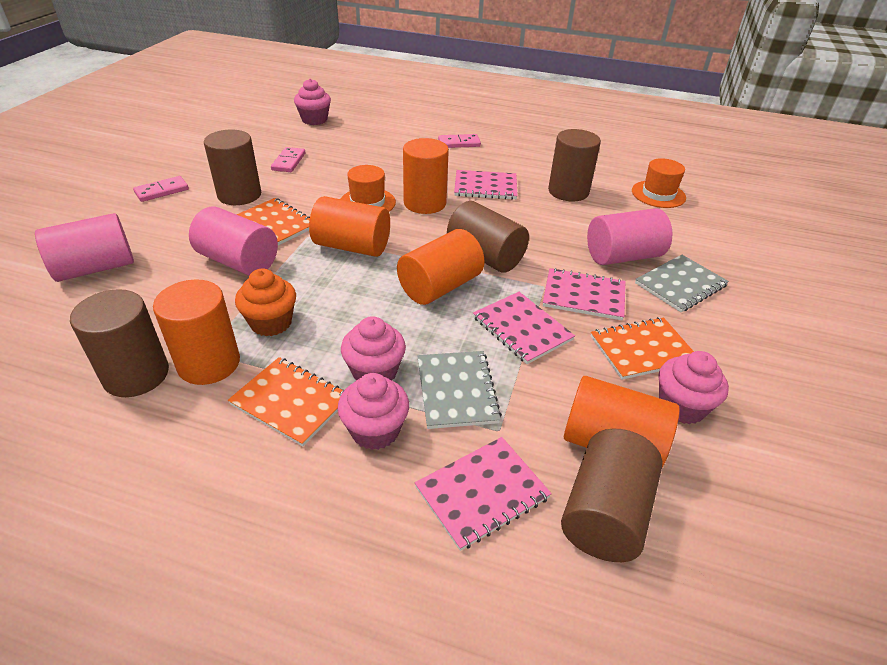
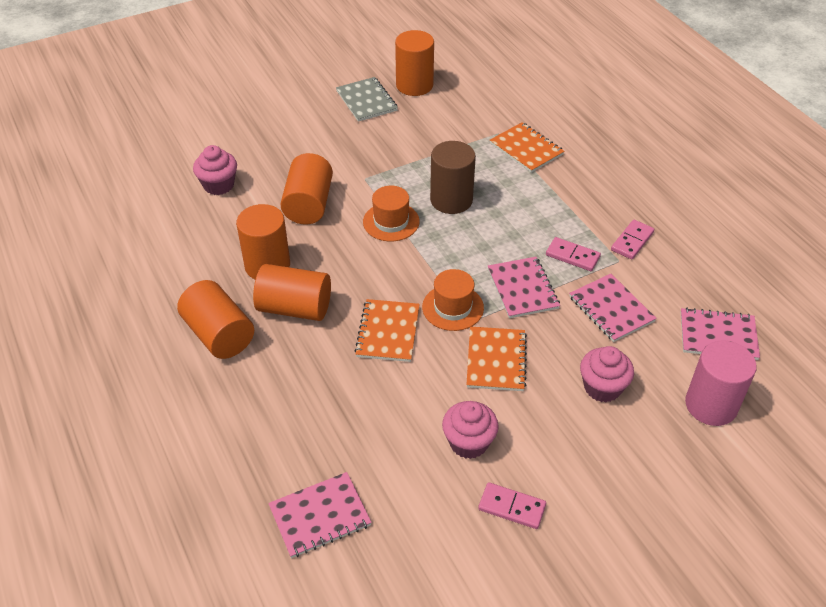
brown cylinder: 5 -> 1
grey notebook: 2 -> 1
orange cupcake: 1 -> 0
pink cupcake: 4 -> 3
pink cylinder: 3 -> 1

